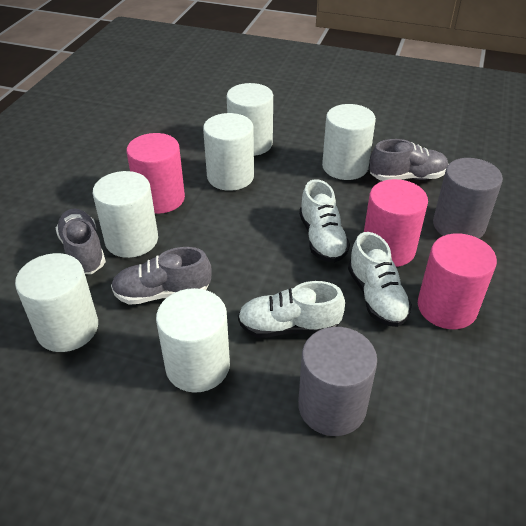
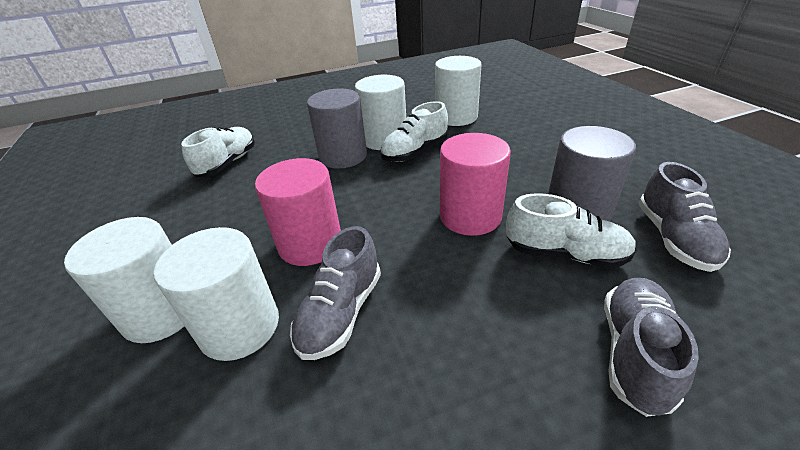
pink cylinder: 3 -> 2
white cylinder: 6 -> 4

